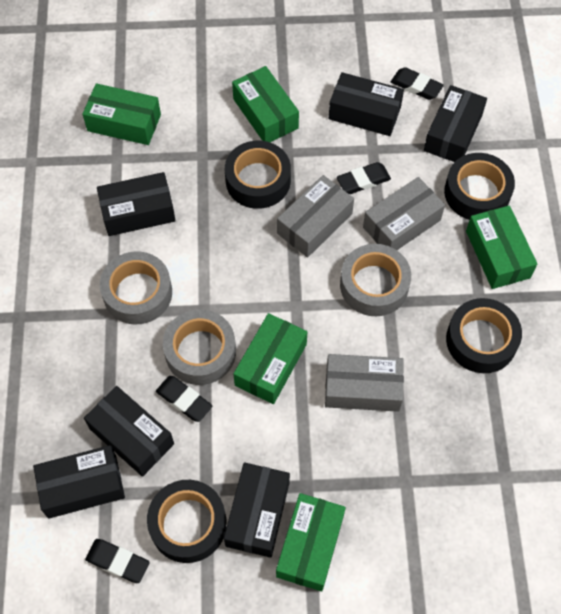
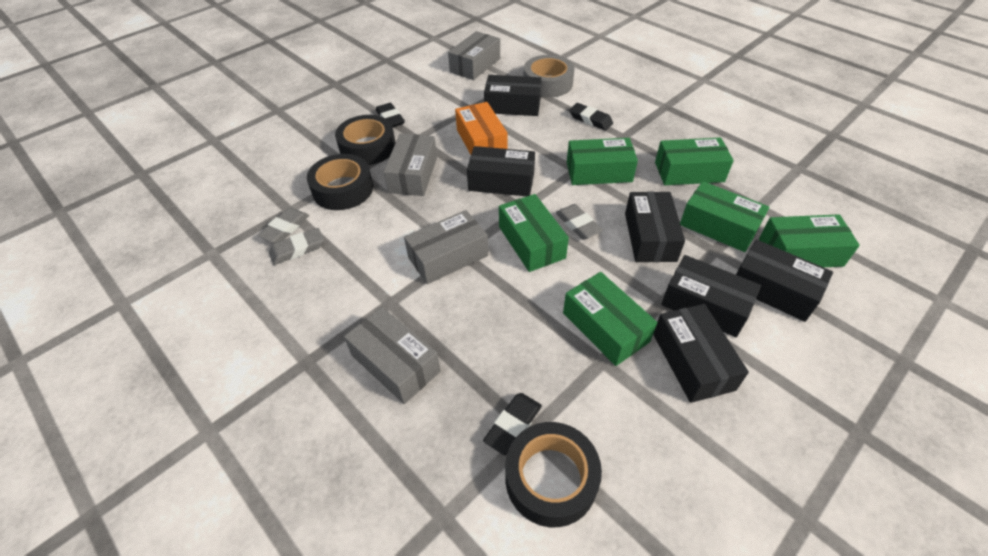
black eraser: 4 -> 3
black tape: 4 -> 3
green box: 5 -> 6
grey box: 3 -> 4
grey eraser: 0 -> 3
grey tape: 3 -> 1
orange box: 0 -> 1

